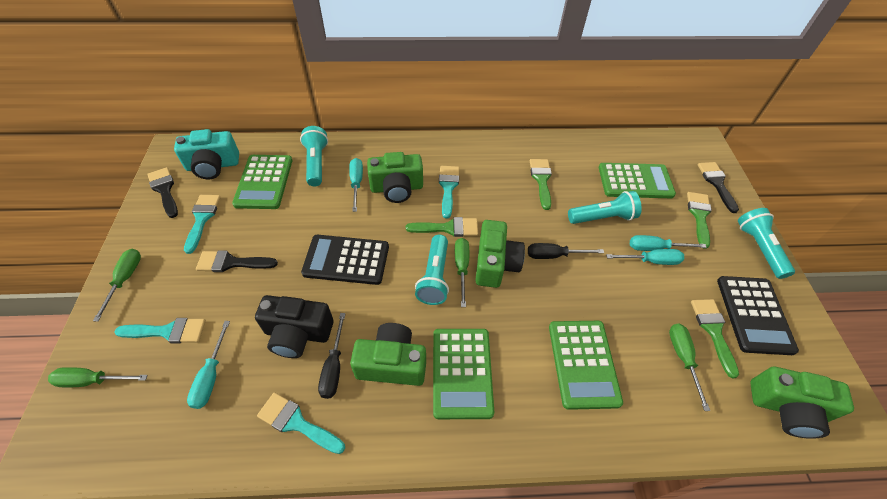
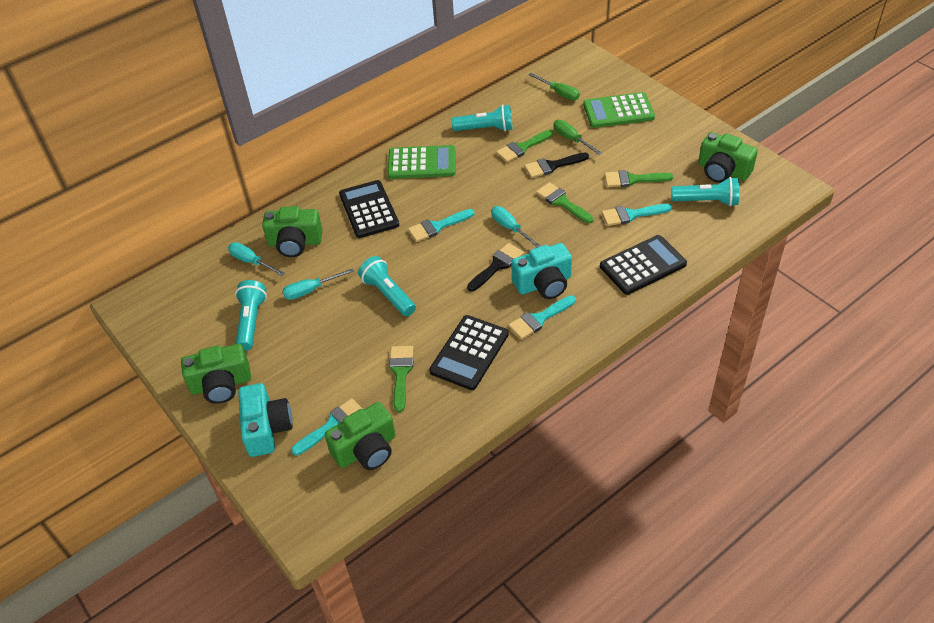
black brush: 3 -> 2
black calculator: 2 -> 3
black camera: 1 -> 0
black screwdriver: 2 -> 0
green calculator: 4 -> 2
green screwdriver: 4 -> 2
turquoise camera: 1 -> 2
turquoise screwdriver: 4 -> 3

